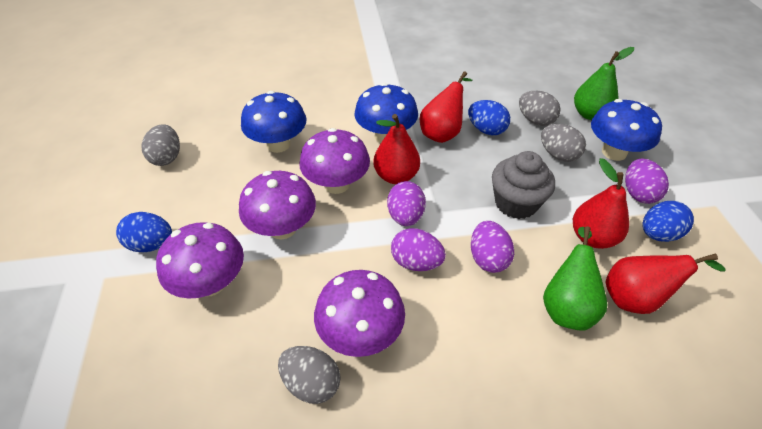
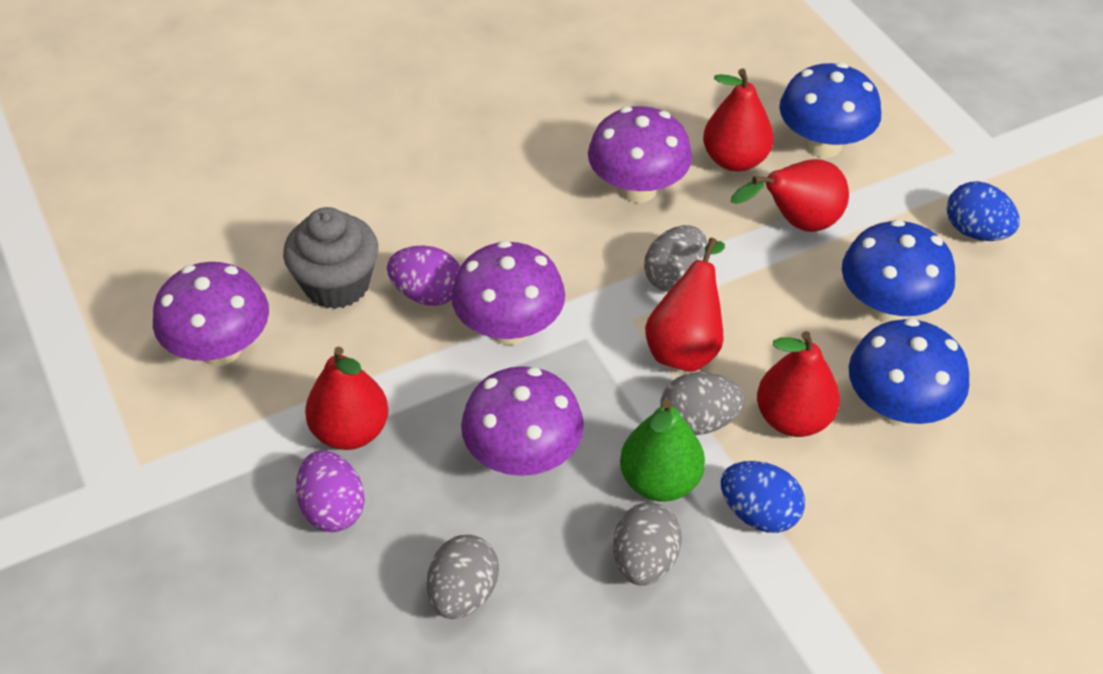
blue egg: 3 -> 2
green pear: 2 -> 1
purple egg: 4 -> 2
red pear: 4 -> 5

